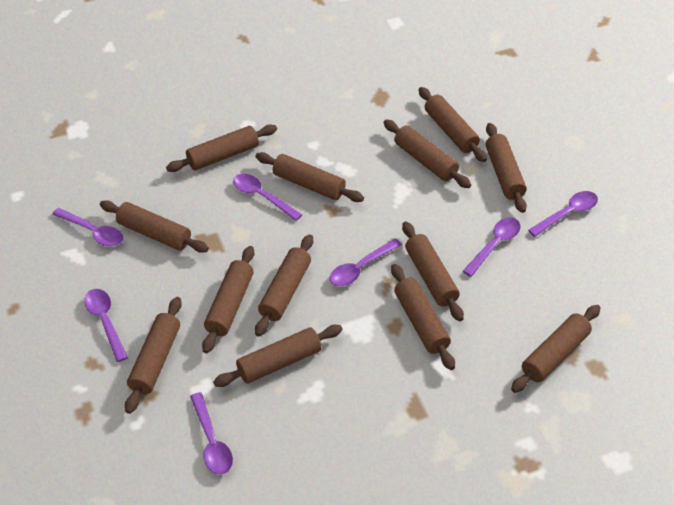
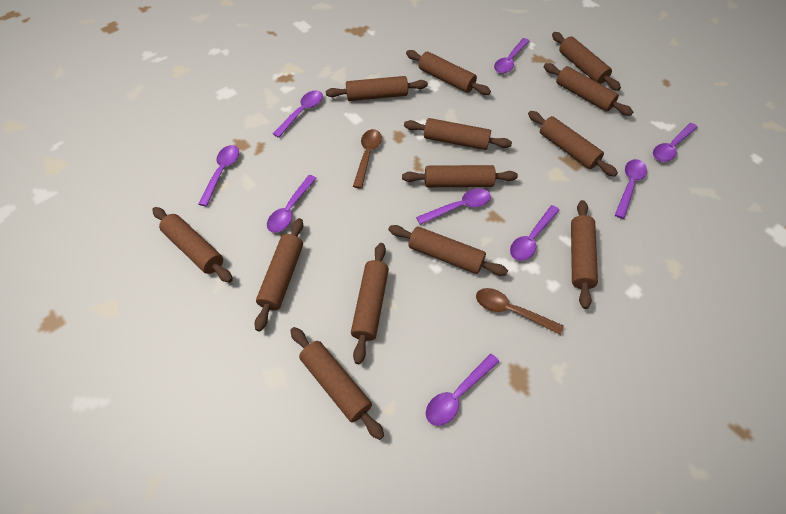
brown spoon: 0 -> 2
purple spoon: 7 -> 9

